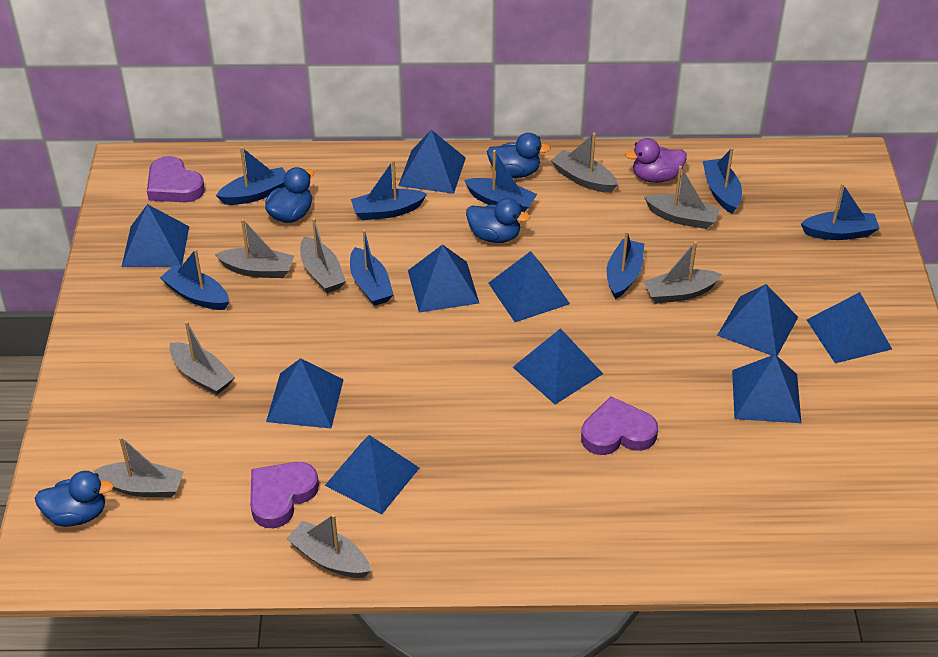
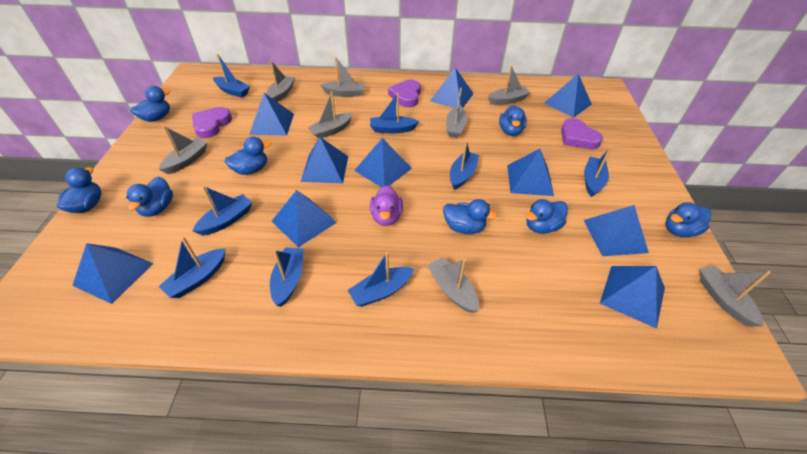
blue duck: 4 -> 8

